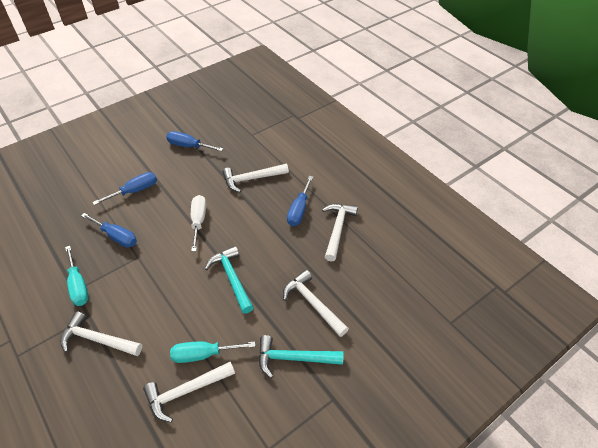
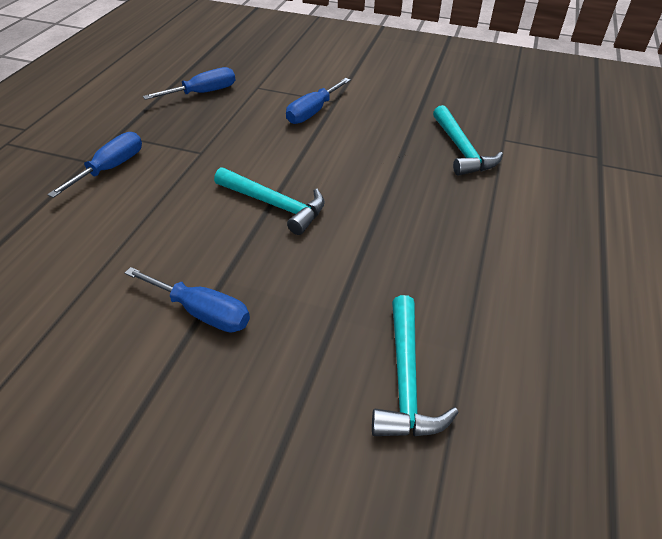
turquoise hammer: 2 -> 3
turquoise screwdriver: 2 -> 0
white hammer: 5 -> 0
white screwdriver: 1 -> 0

